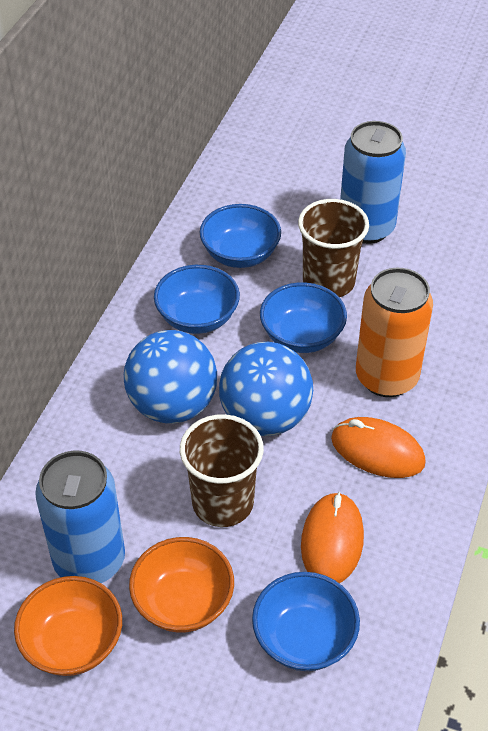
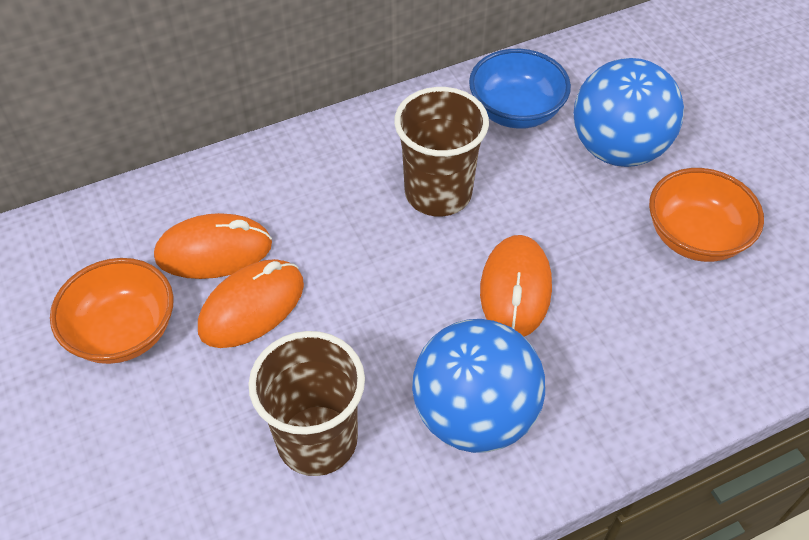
blue bowl: 4 -> 1
blue can: 2 -> 0
orange can: 1 -> 0
orange mouse: 2 -> 3

